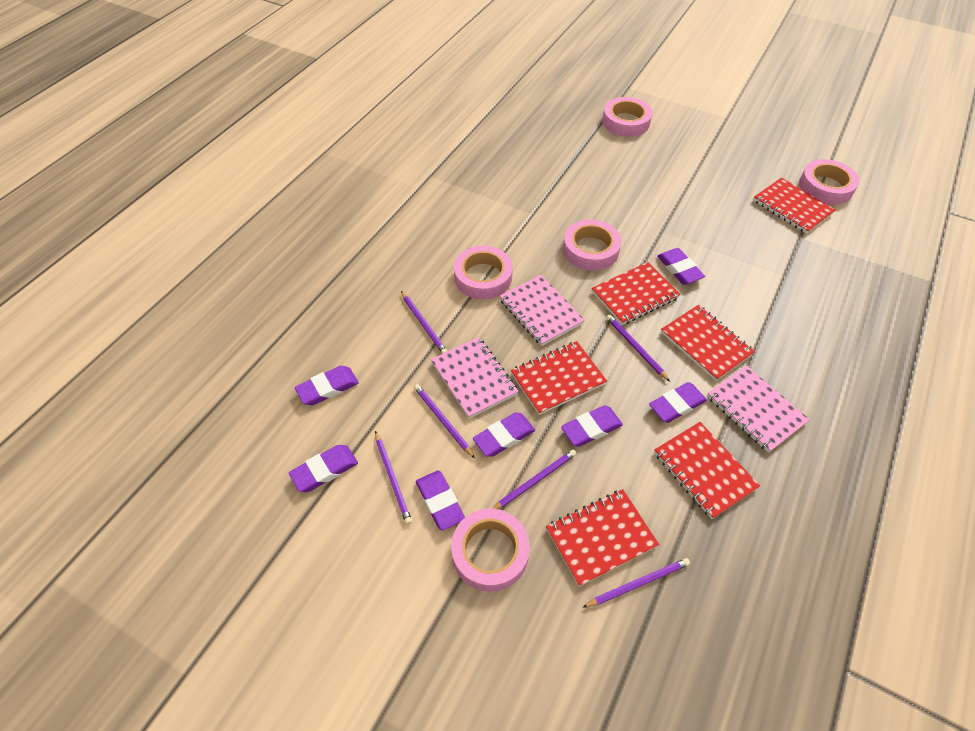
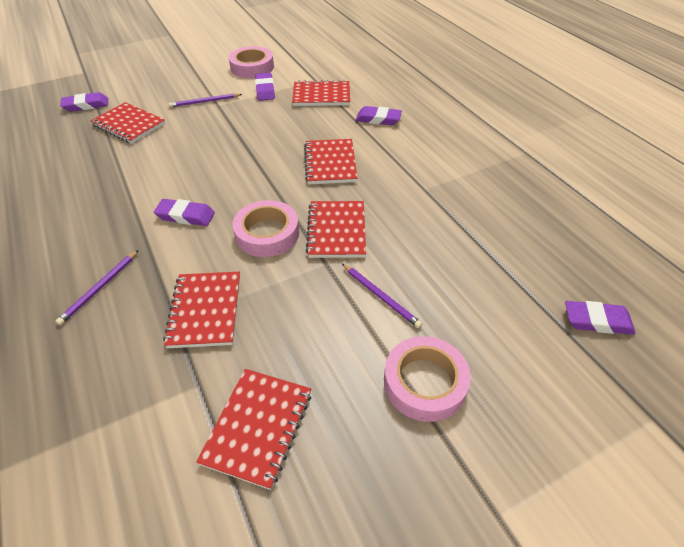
pink notebook: 3 -> 0
pink tape: 5 -> 3
purple eraser: 7 -> 5
purple pencil: 6 -> 3

